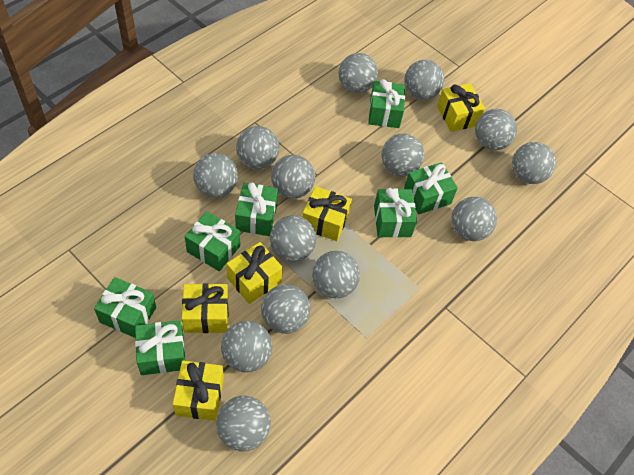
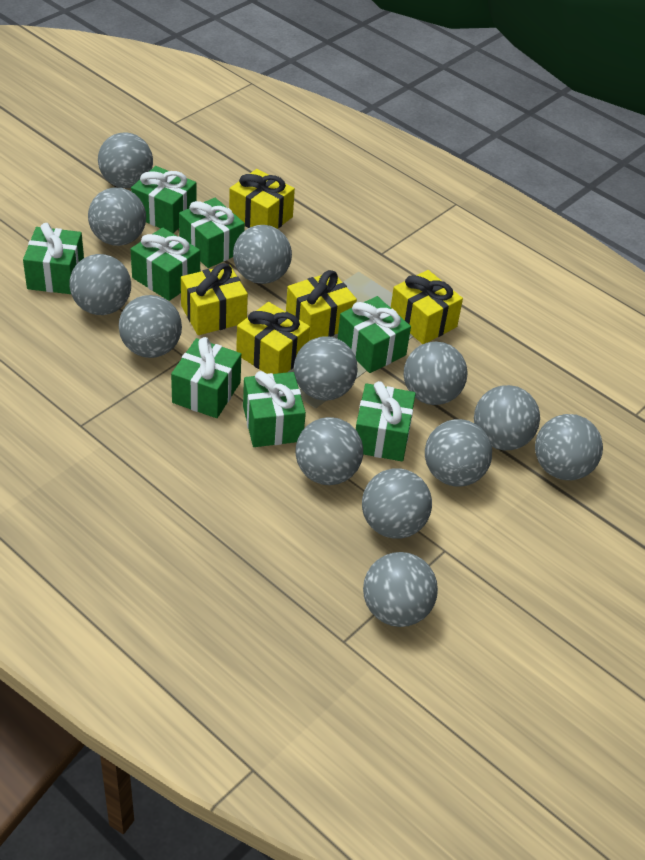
green gift: 7 -> 8
grey ball: 14 -> 13

